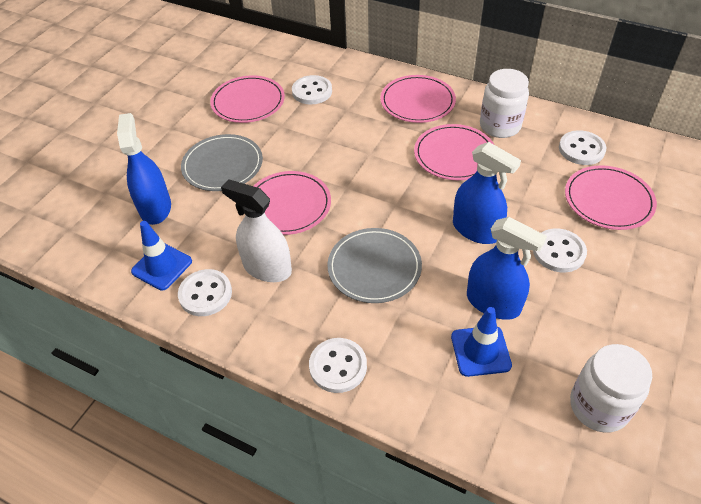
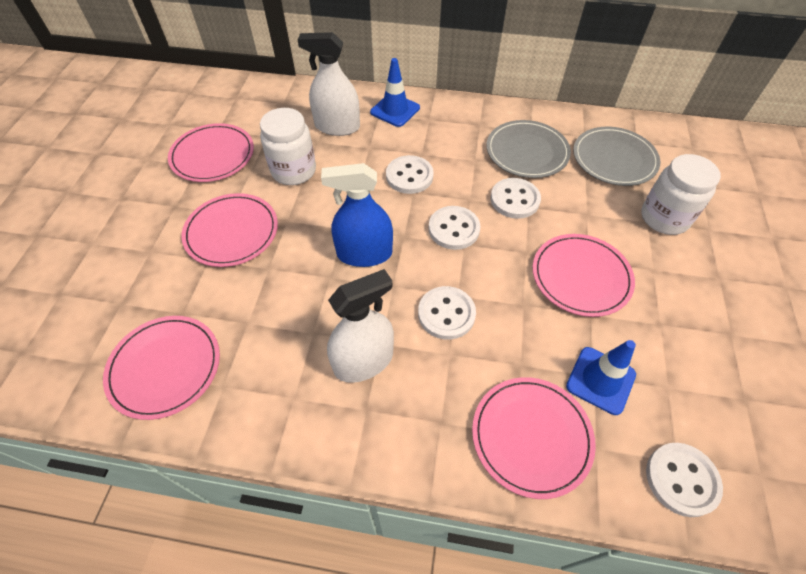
blue spray bottle: 3 -> 1
white spray bottle: 1 -> 2

